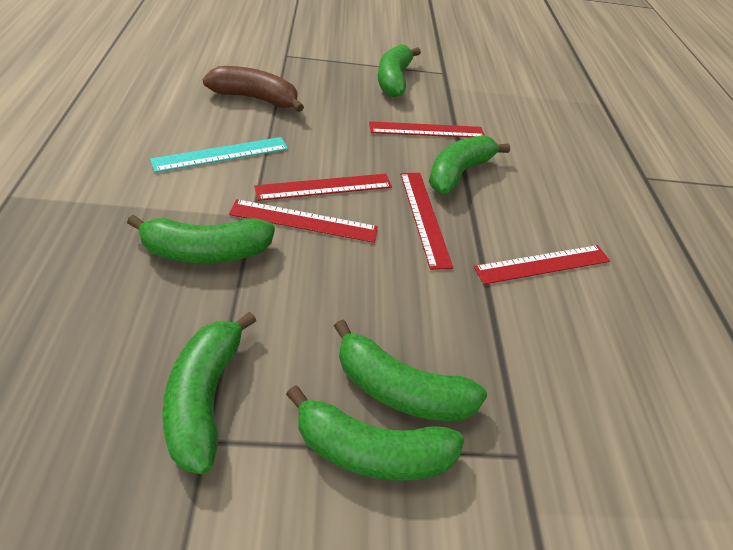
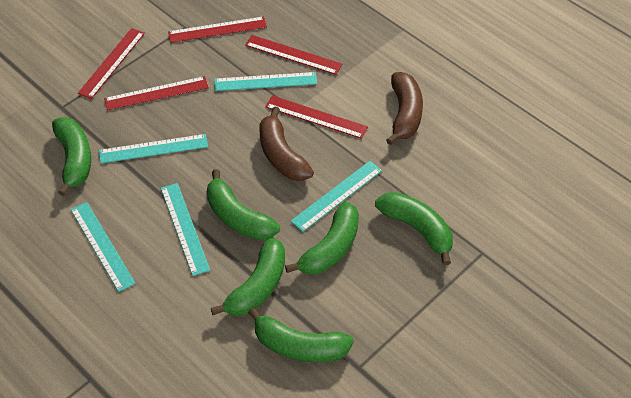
brown banana: 1 -> 2
turquoise ruler: 1 -> 5

